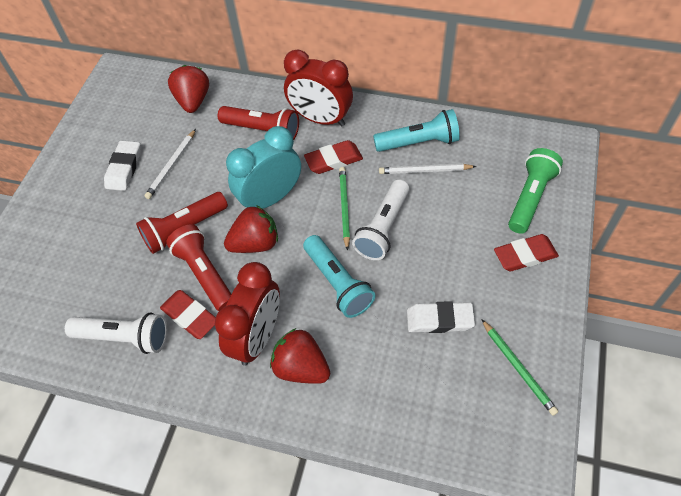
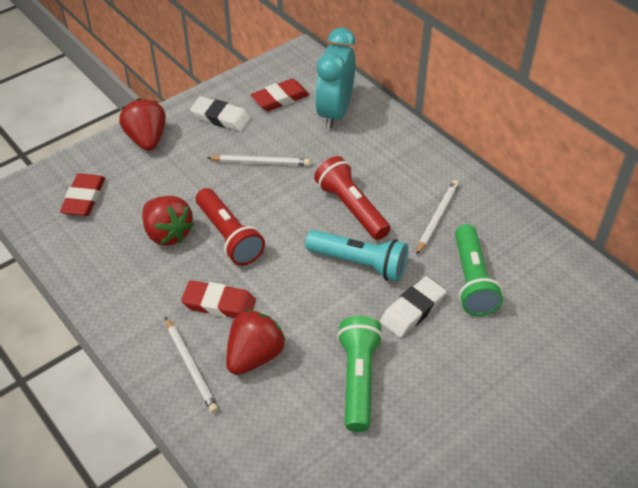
green flashlight: 1 -> 2
green pencil: 2 -> 0
red clock: 2 -> 0
red flashlight: 3 -> 2
turquoise flashlight: 2 -> 1
white flashlight: 2 -> 0
white pencil: 2 -> 3

